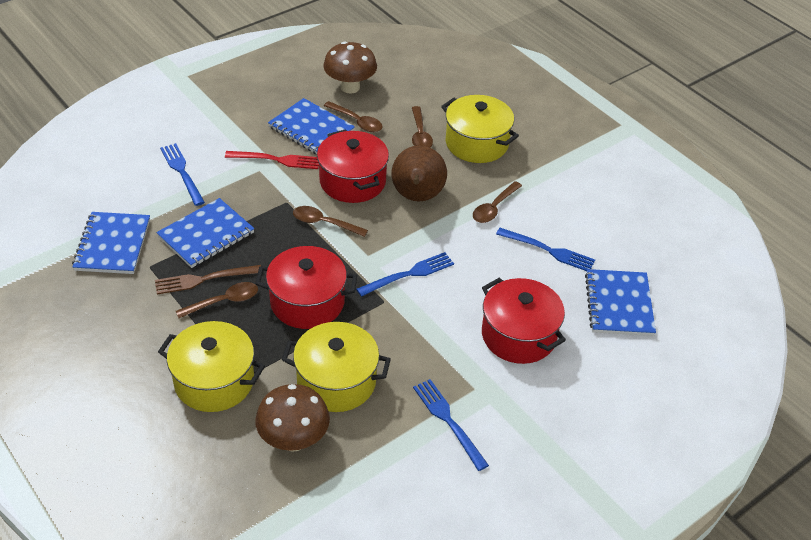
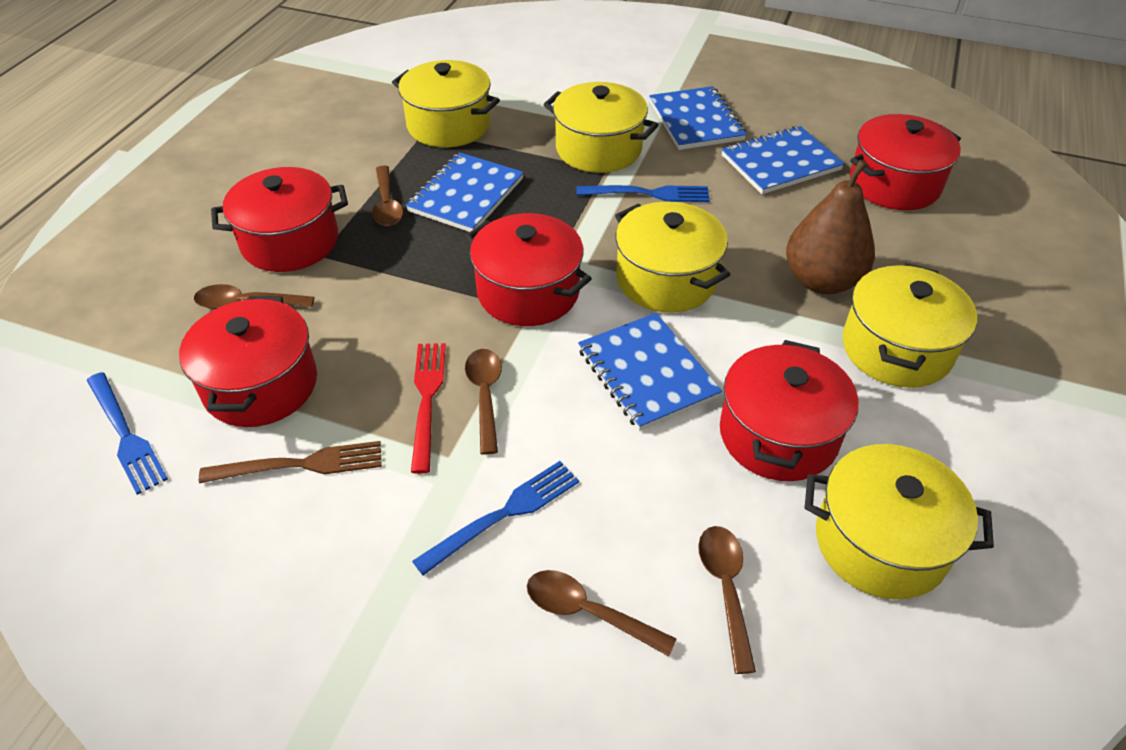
blue fork: 4 -> 3
brown mushroom: 2 -> 0
red pot: 3 -> 5
yellow pot: 3 -> 5

